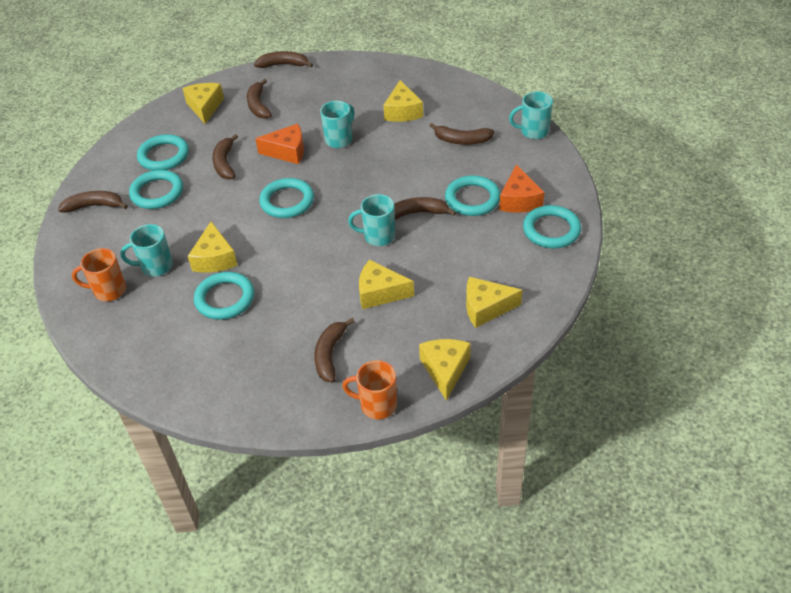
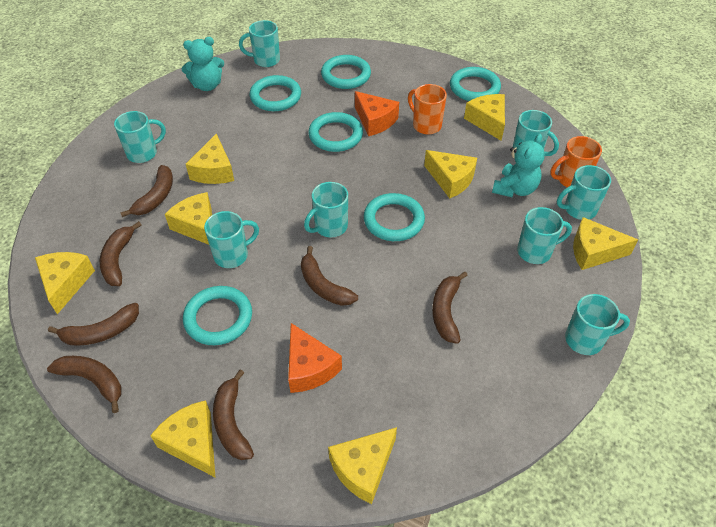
turquoise mug: 4 -> 8
turquoise teddy bear: 0 -> 2
yellow cheese: 6 -> 8

